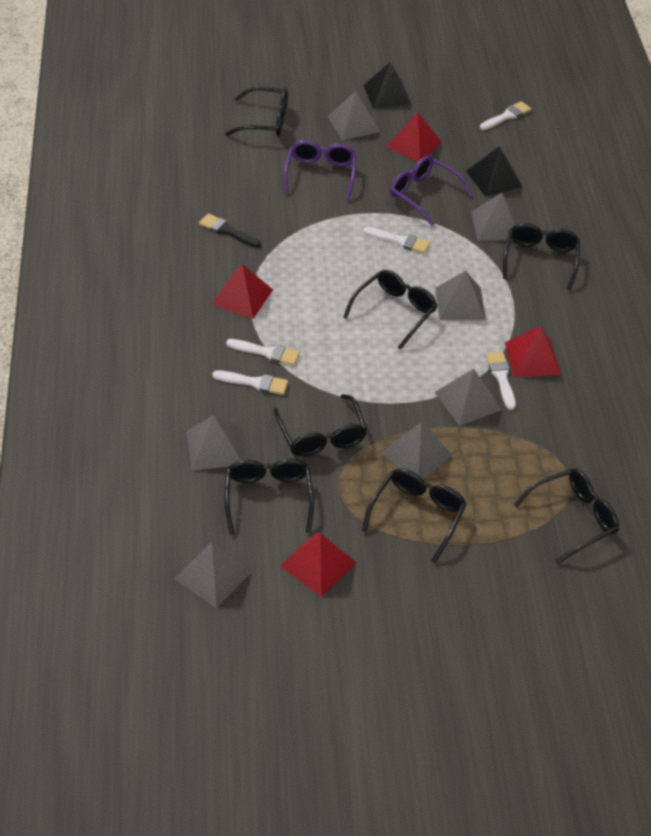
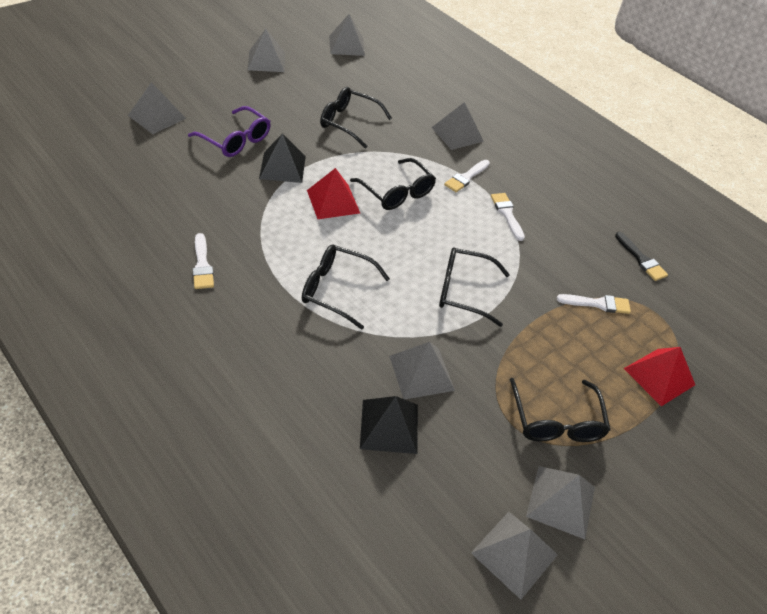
black glasses: 7 -> 5
purple glasses: 2 -> 1
red pyramid: 4 -> 2
white brush: 5 -> 4

